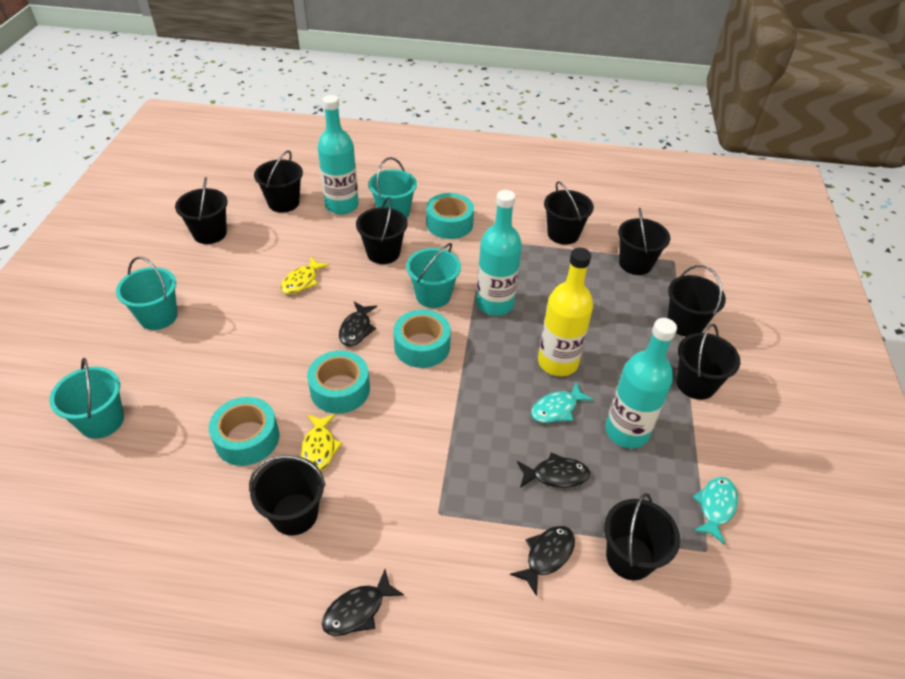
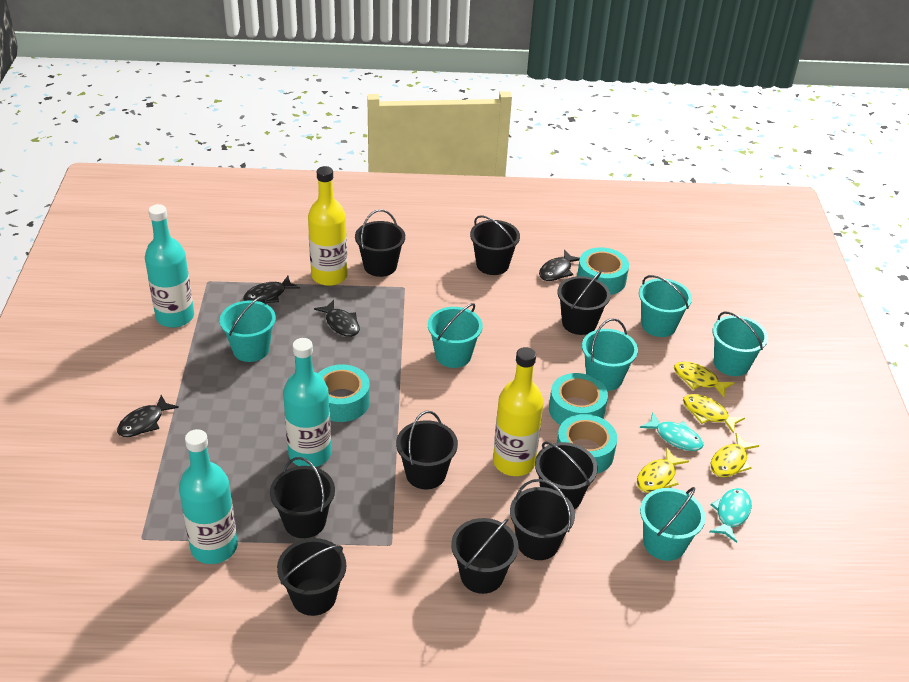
turquoise bucket: 4 -> 6
yellow bottle: 1 -> 2
yellow fish: 2 -> 4

